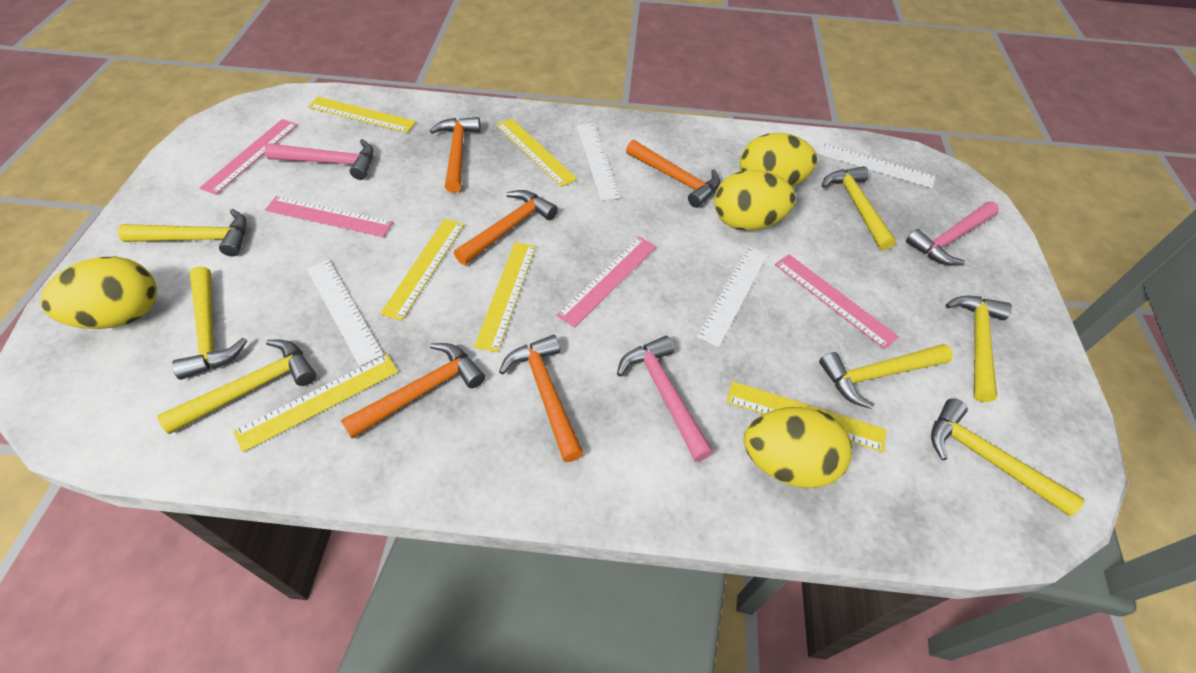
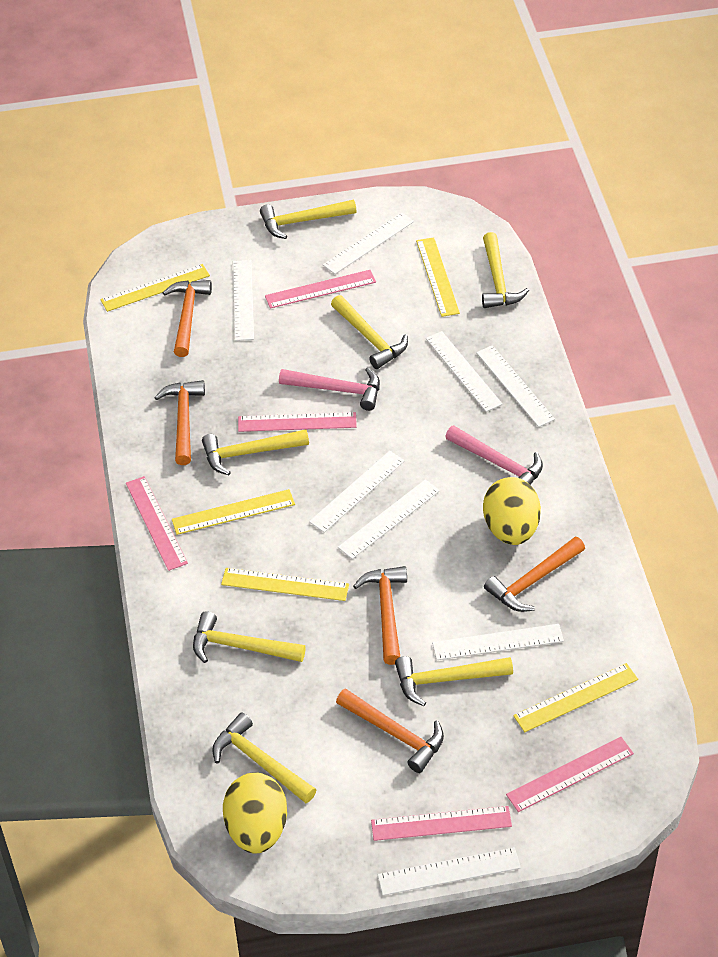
pink hammer: 3 -> 2
pink ruler: 4 -> 5
white ruler: 4 -> 8
yellow egg: 4 -> 2
yellow ruler: 6 -> 5

